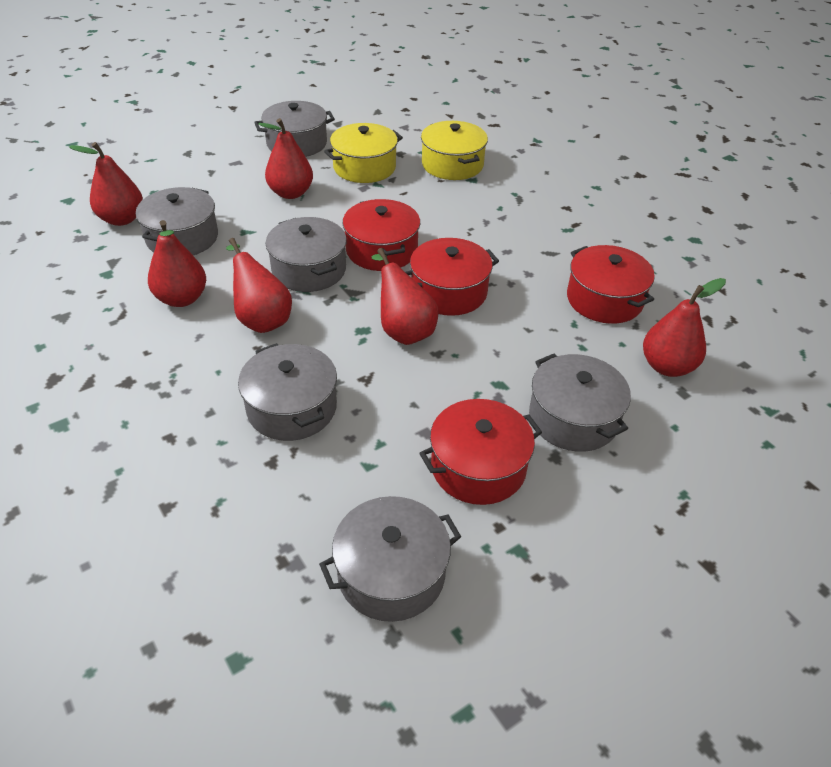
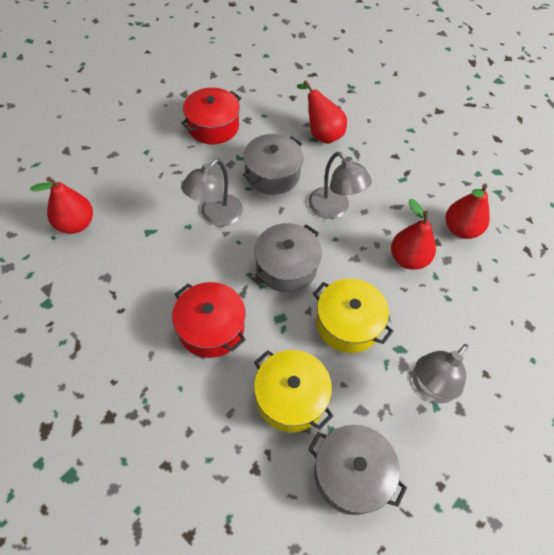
grey lamp: 0 -> 3
grey pot: 6 -> 3
red pear: 6 -> 4
red pot: 4 -> 2

